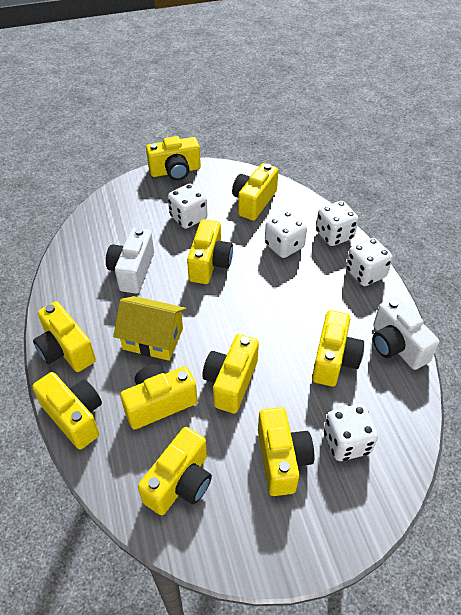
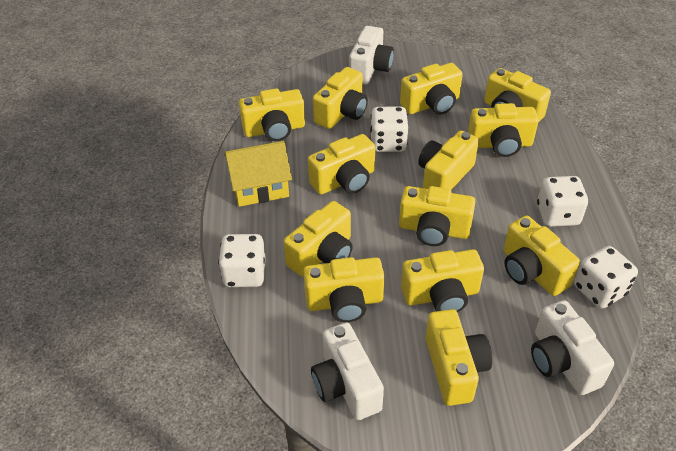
white camera: 2 -> 3
white dice: 5 -> 4
yellow camera: 10 -> 13

